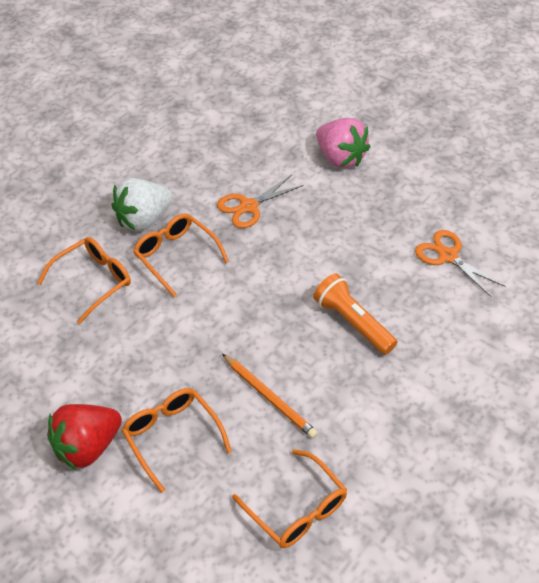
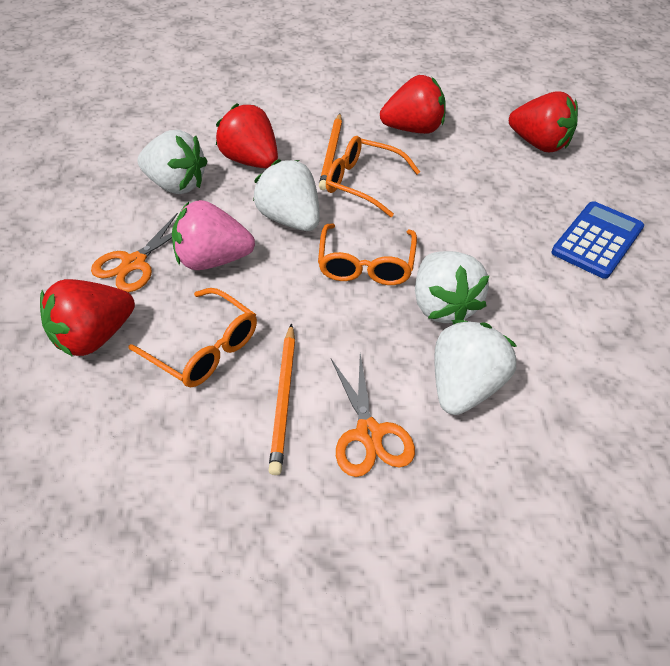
blue calculator: 0 -> 1
orange flashlight: 1 -> 0
orange glasses: 4 -> 3
orange pencil: 1 -> 2
red strawberry: 1 -> 4
white strawberry: 1 -> 4

